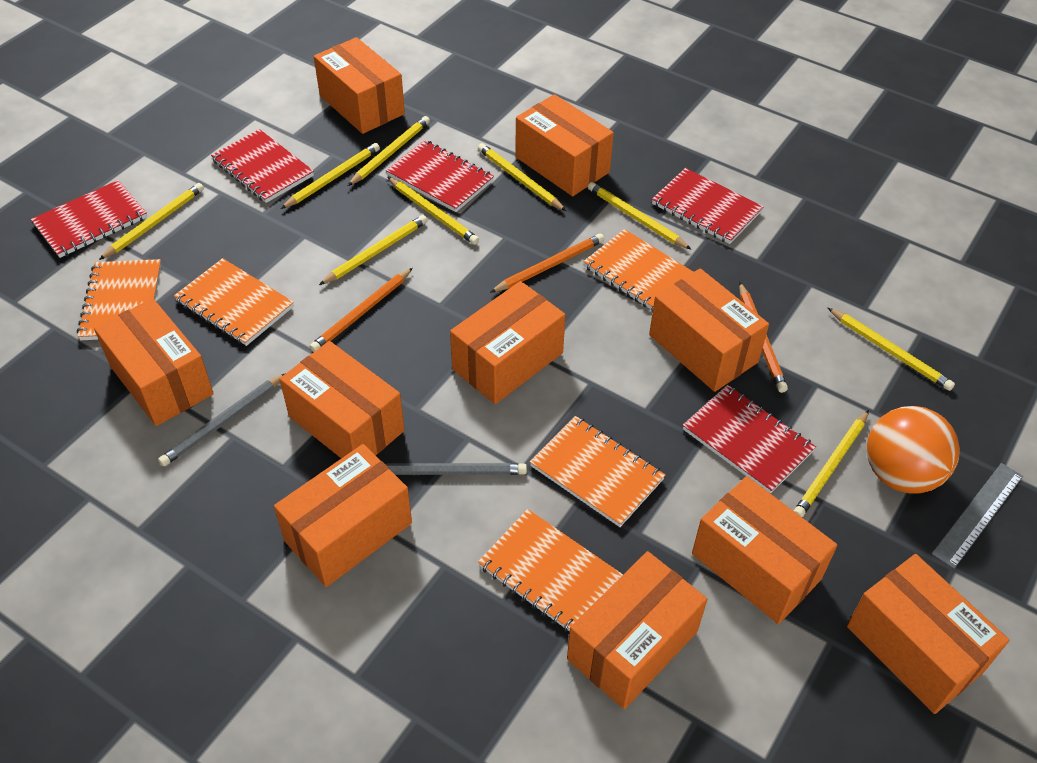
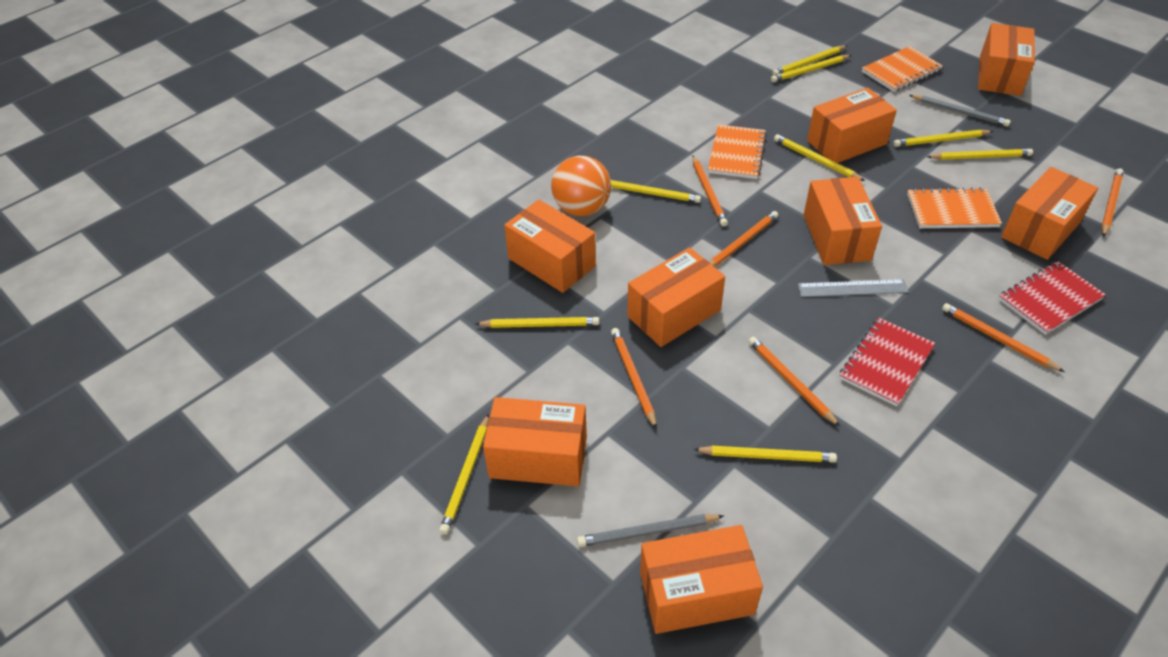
orange box: 10 -> 8
orange notebook: 5 -> 3
orange pencil: 3 -> 6
red notebook: 5 -> 2

